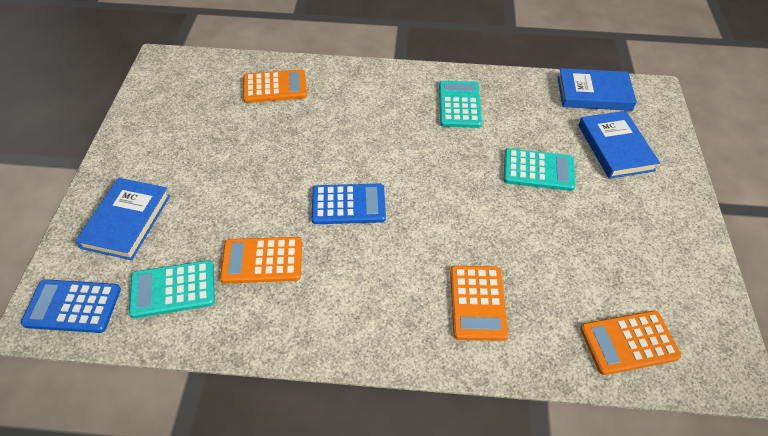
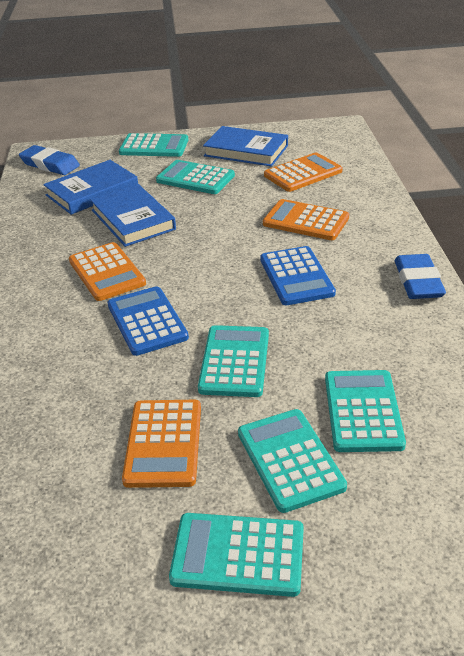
blue eraser: 0 -> 2
turquoise calculator: 3 -> 6

